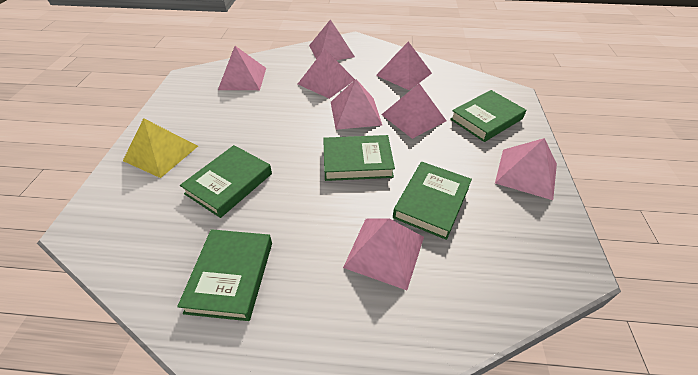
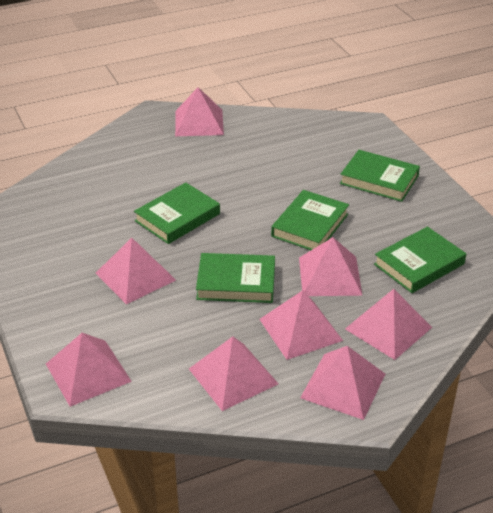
yellow pyramid: 1 -> 0

